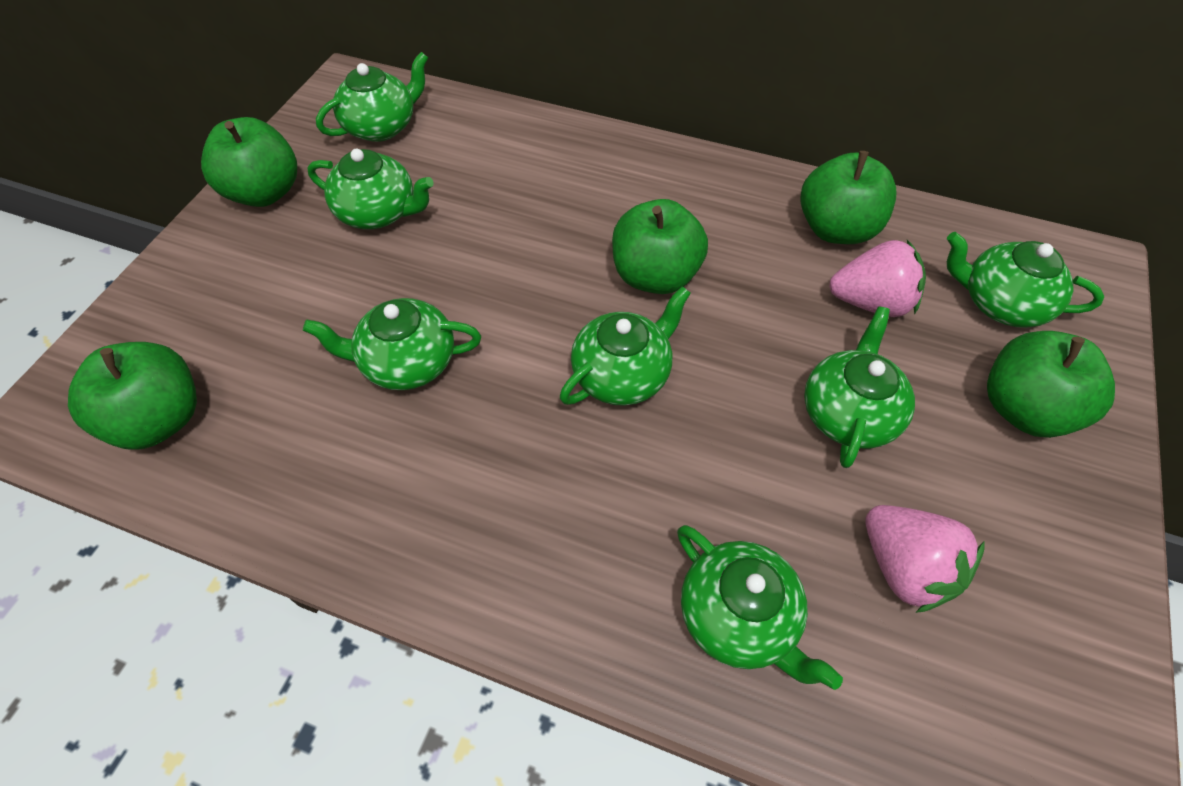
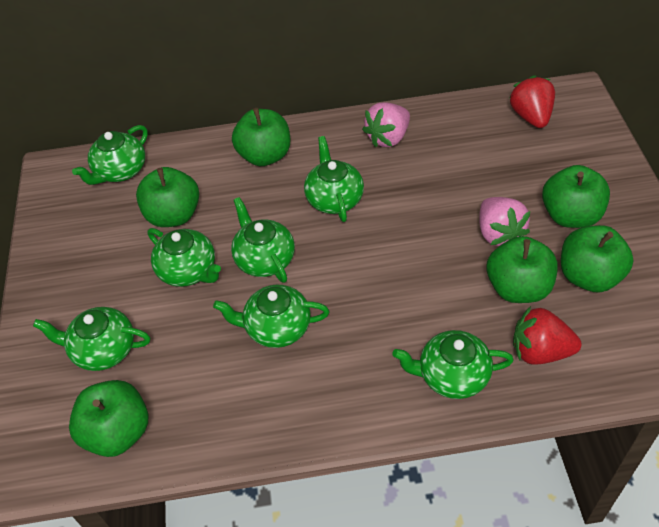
green apple: 5 -> 6
red strawberry: 0 -> 2

